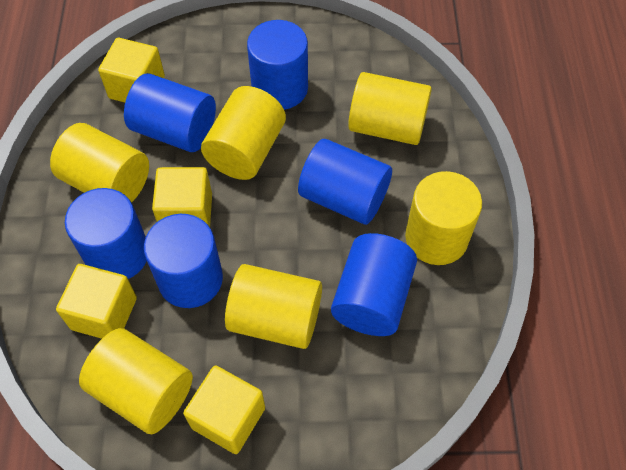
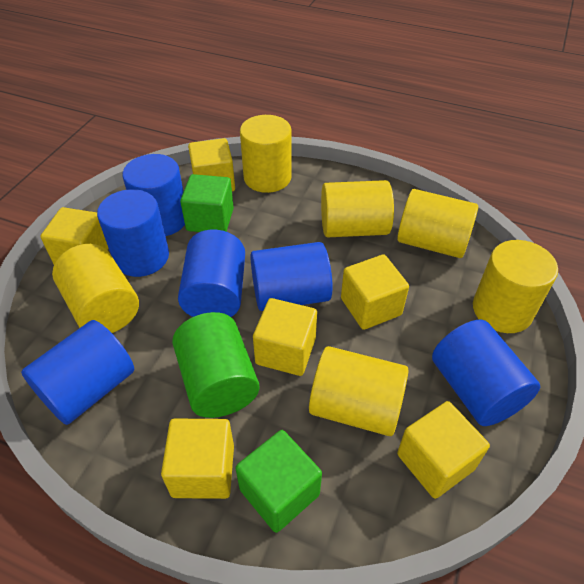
green cube: 0 -> 2
green cylinder: 0 -> 1
yellow cube: 4 -> 6

